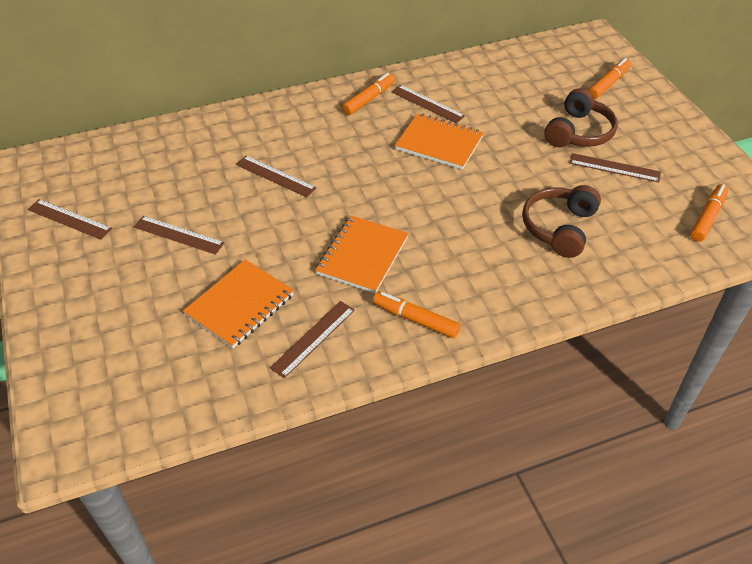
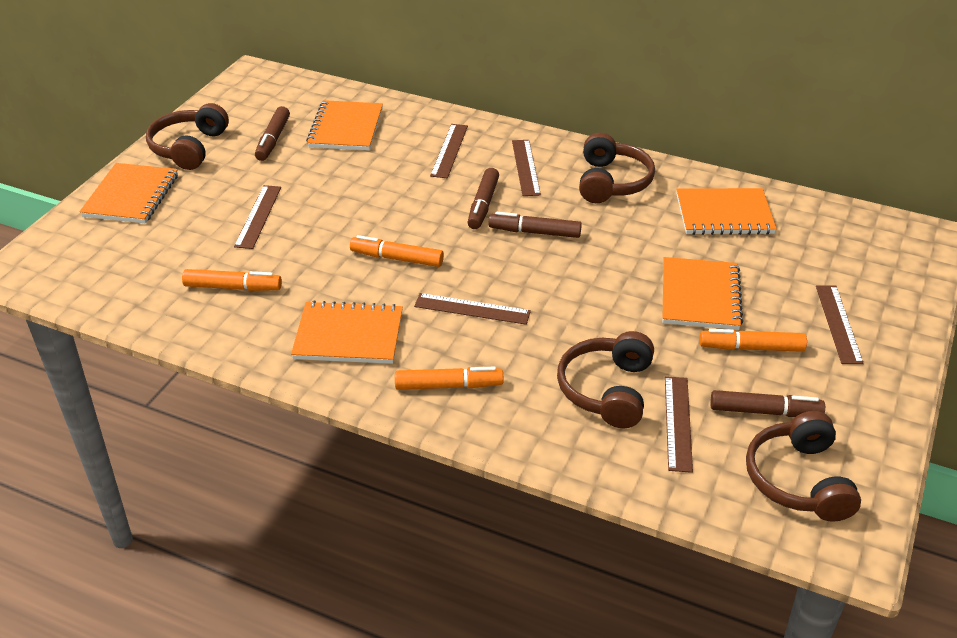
brown headphones: 2 -> 4
brown marker: 0 -> 4
orange notebook: 3 -> 5

